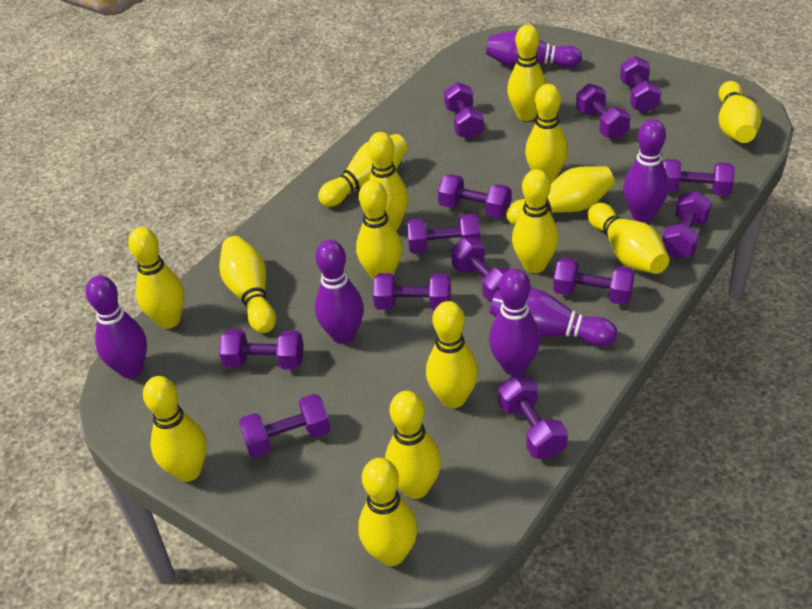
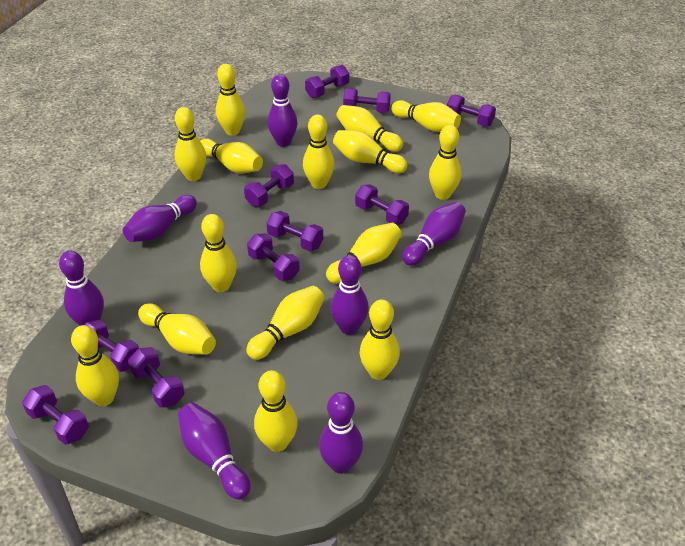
purple bowling pin: 6 -> 7
purple dumbbell: 13 -> 10

